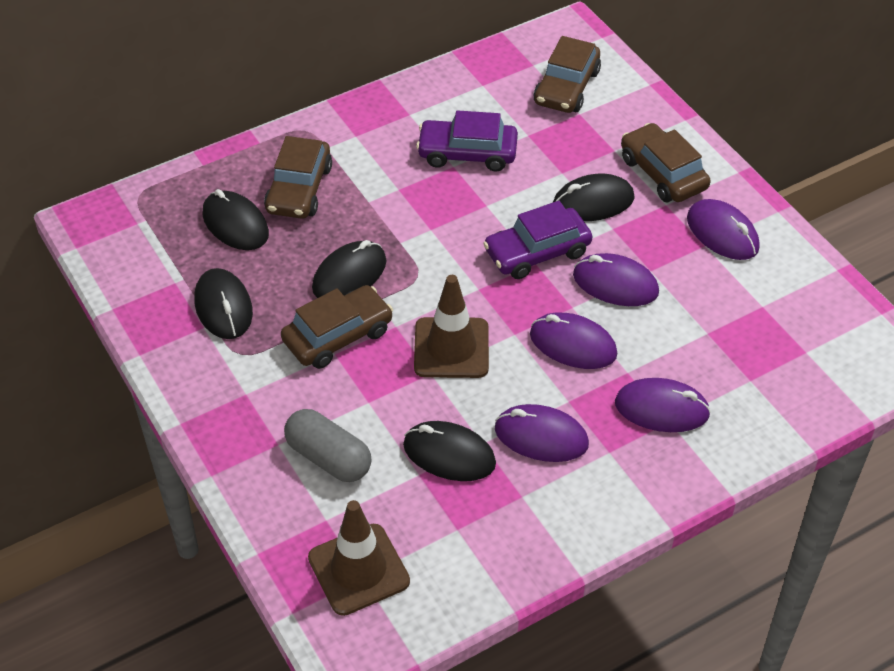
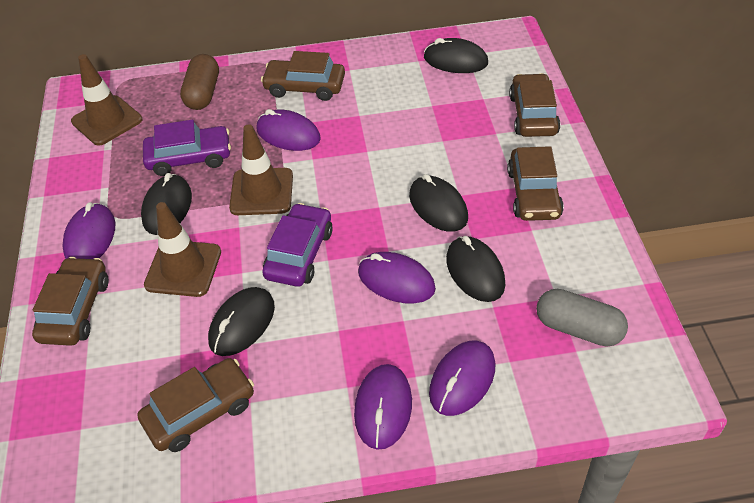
brown capsule: 0 -> 1
brown car: 4 -> 5
brown traffic cone: 2 -> 3

